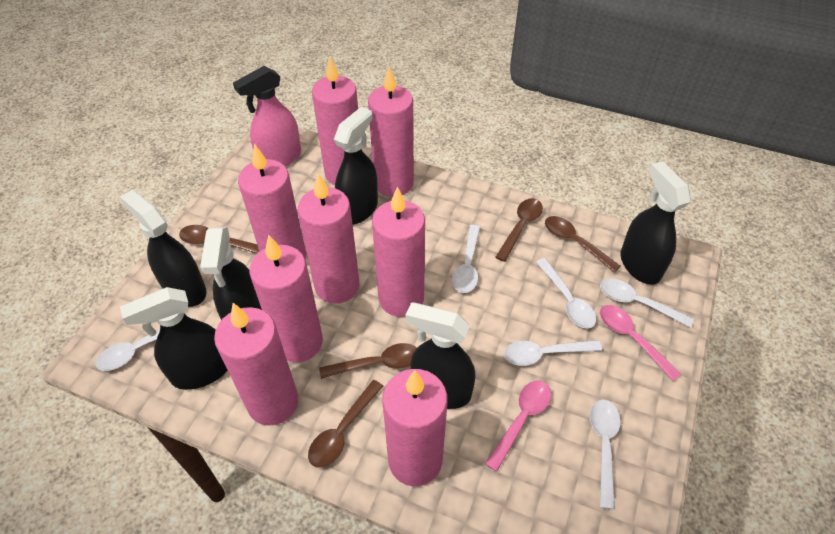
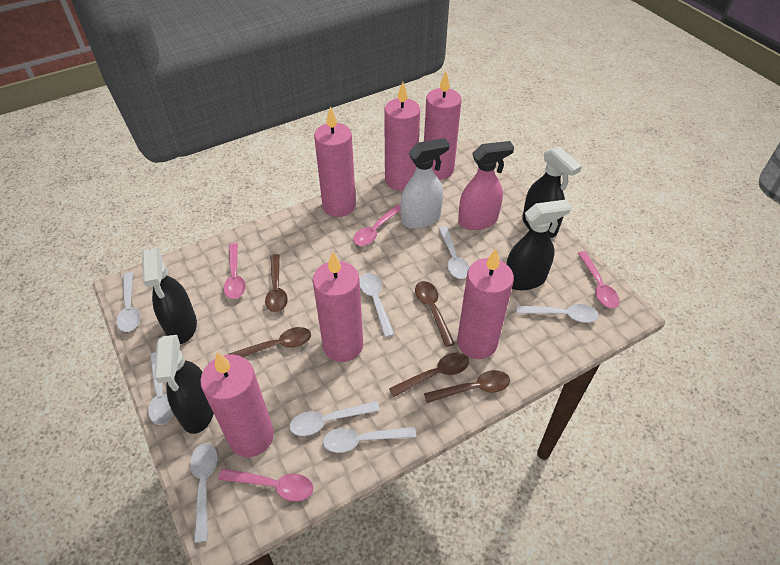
black spray bottle: 6 -> 4
pink candle: 8 -> 6
pink spoon: 2 -> 4
white spoon: 6 -> 8
white spray bottle: 0 -> 1

